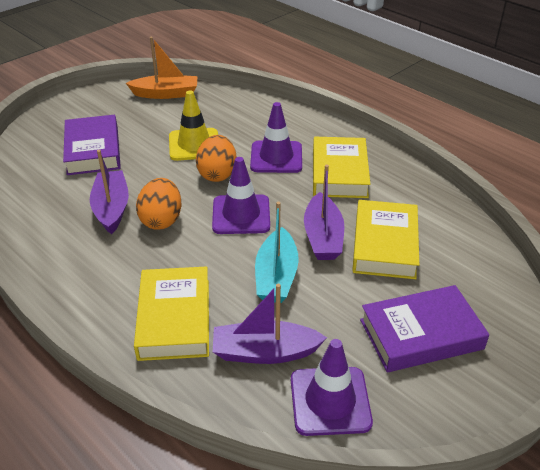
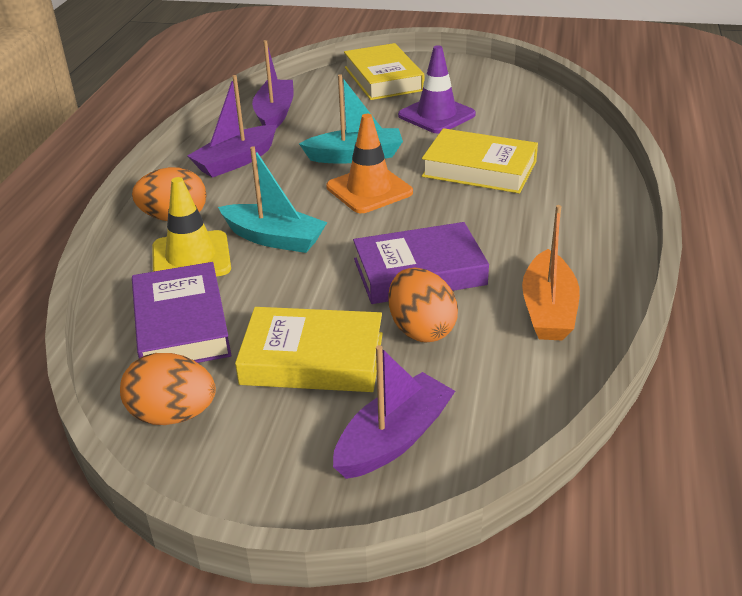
orange egg: 2 -> 3
orange traffic cone: 0 -> 1
purple traffic cone: 3 -> 1
turquoise boat: 1 -> 2

